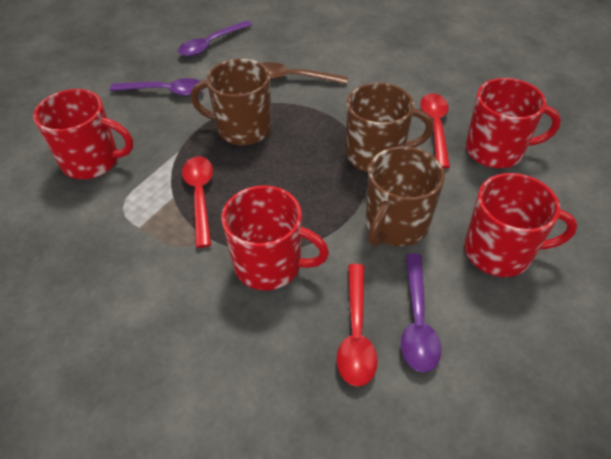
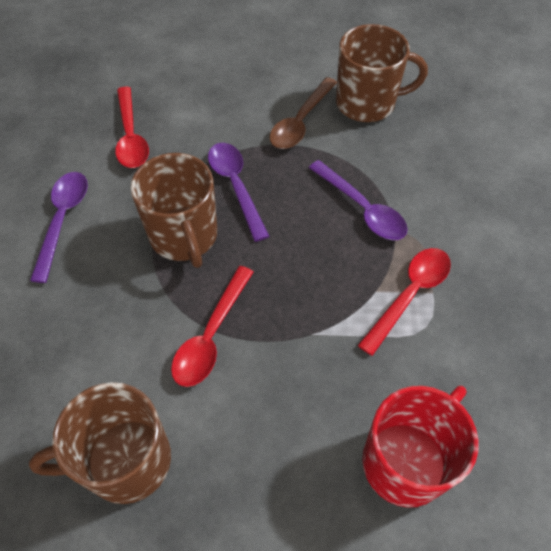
red mug: 4 -> 1

